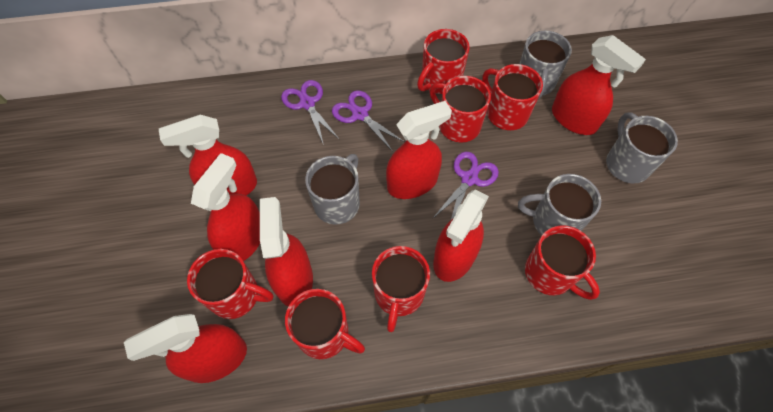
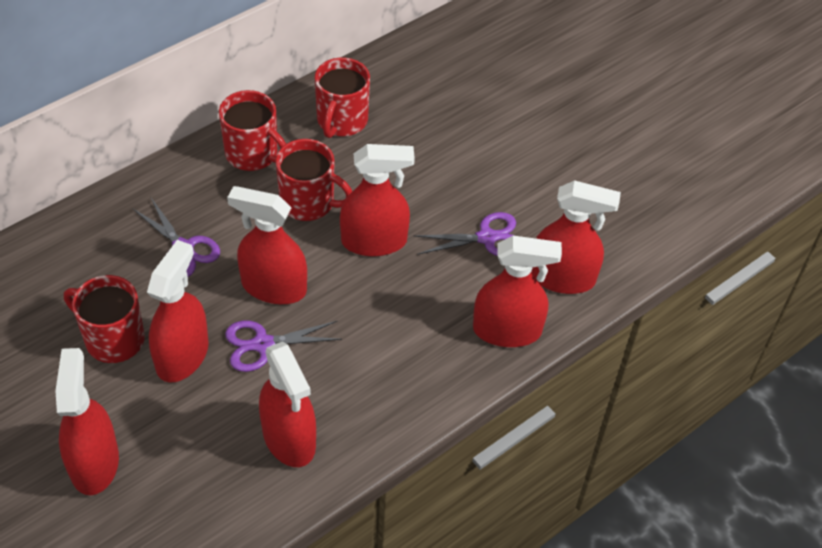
grey mug: 4 -> 0
red mug: 7 -> 4

